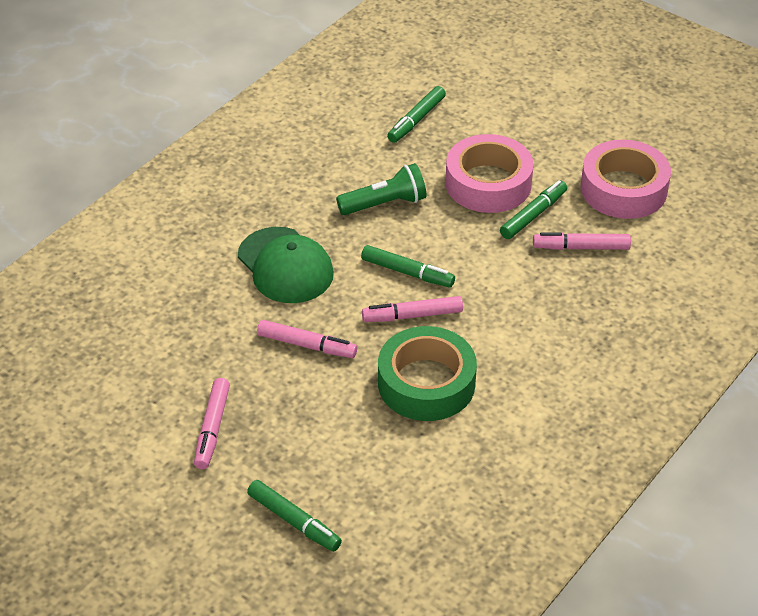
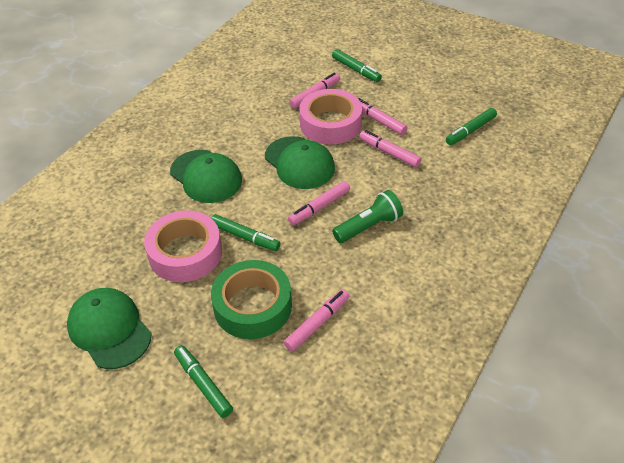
green cap: 1 -> 3
pink marker: 4 -> 5

